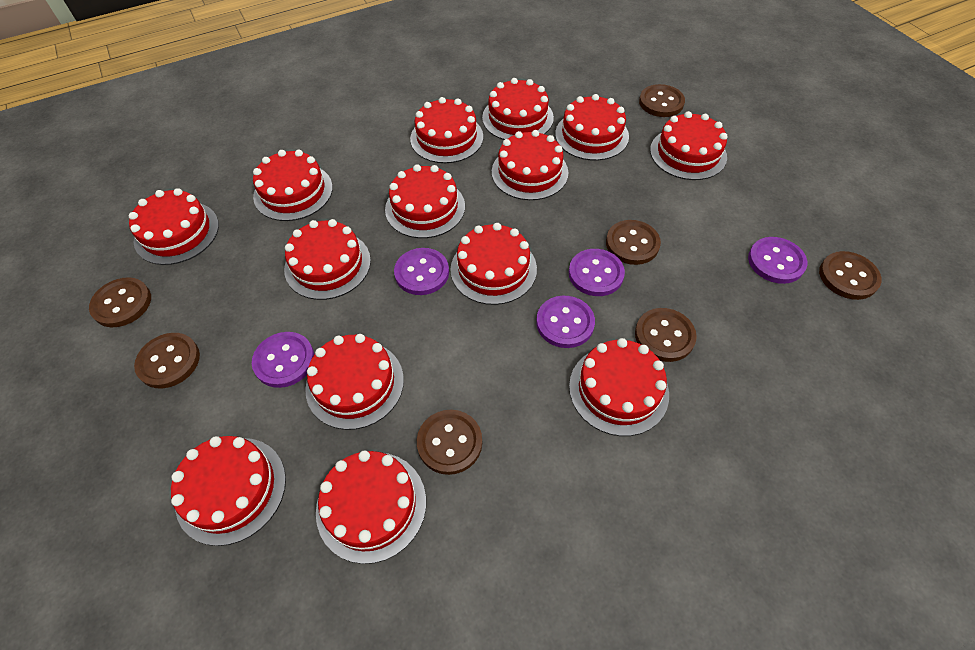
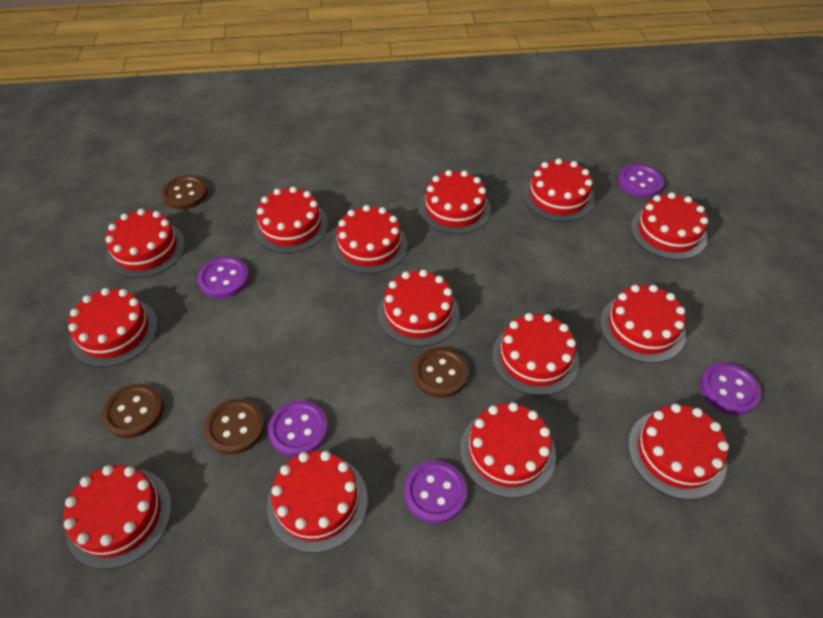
brown button: 7 -> 4

